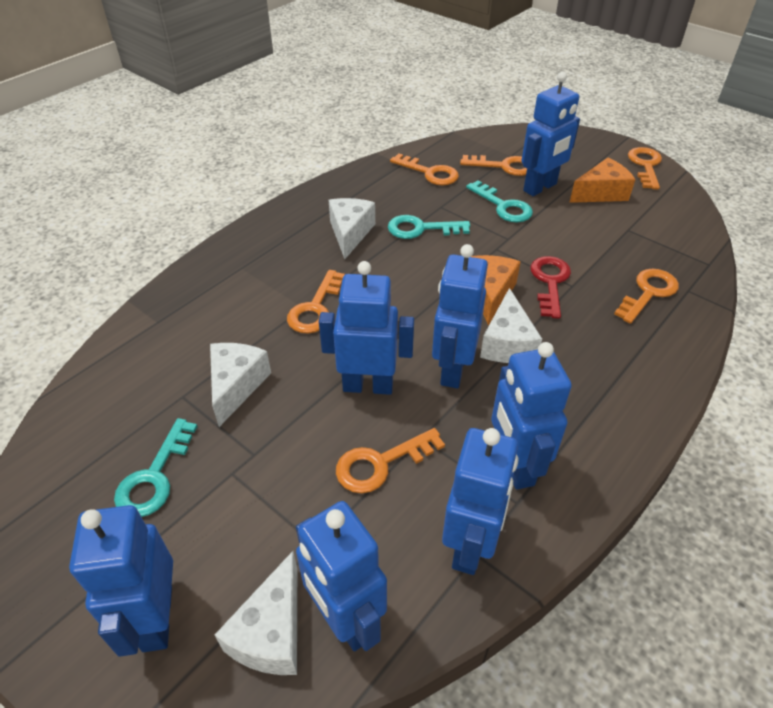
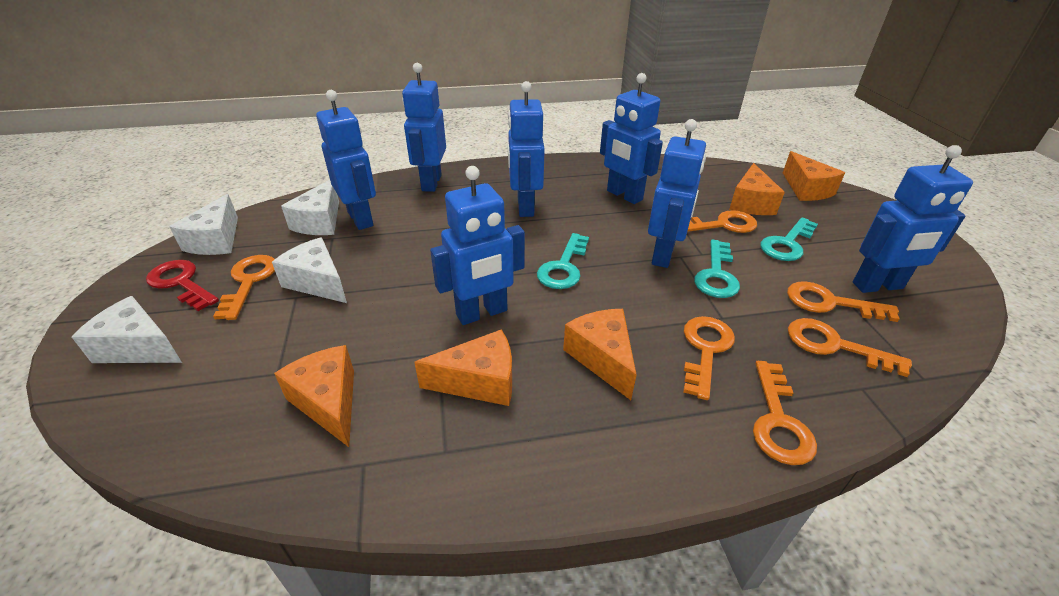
orange cheese: 2 -> 5

